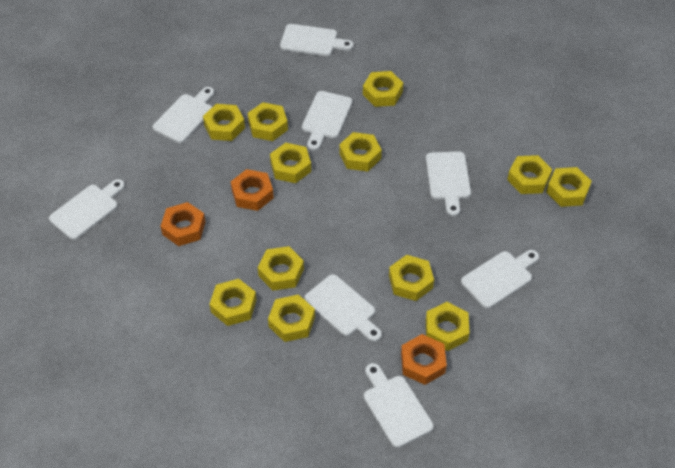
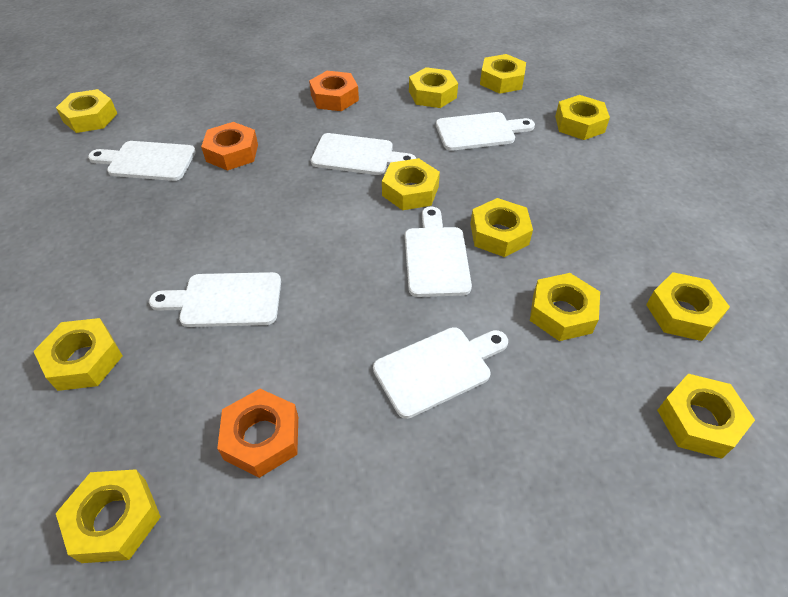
white cutting board: 8 -> 6
yellow nut: 12 -> 11

